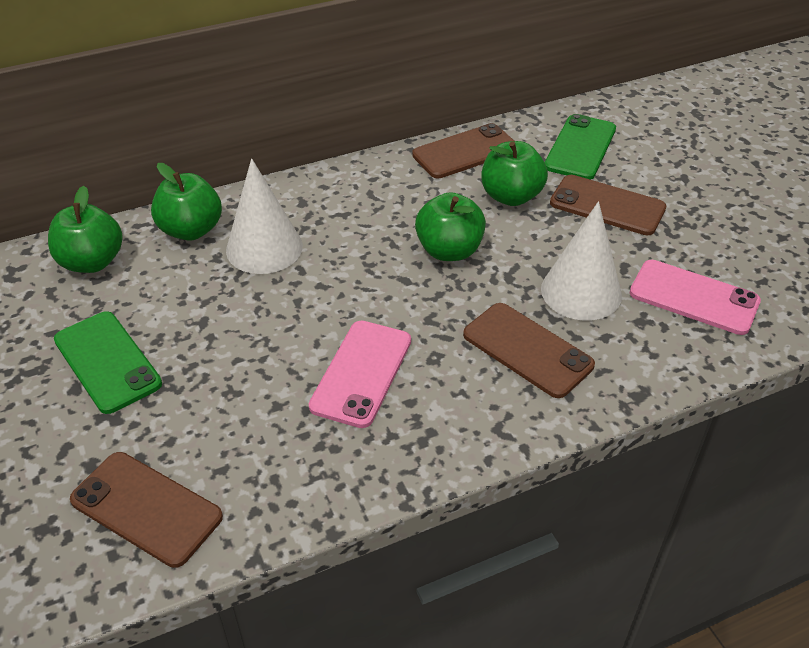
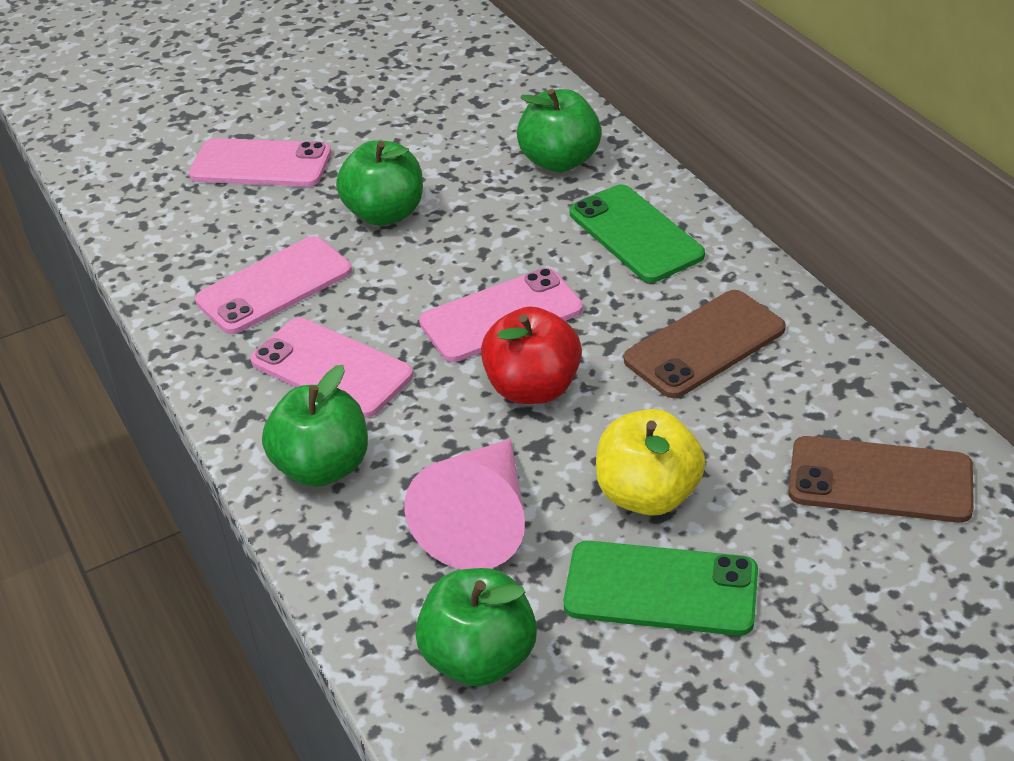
brown phone: 4 -> 2
pink cone: 0 -> 1
pink phone: 2 -> 4
red apple: 0 -> 1
white cone: 2 -> 0
yellow apple: 0 -> 1

